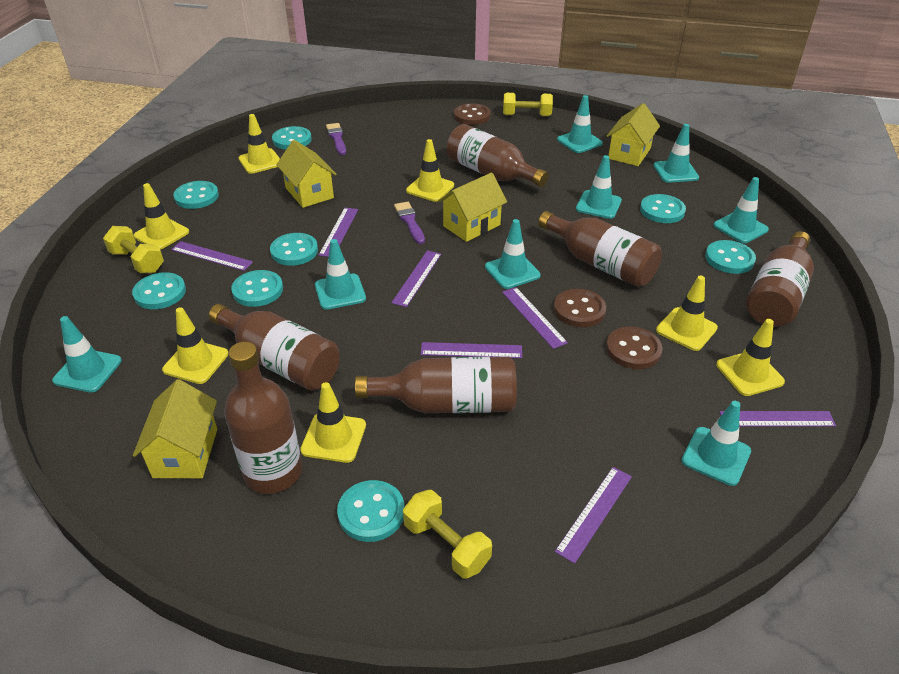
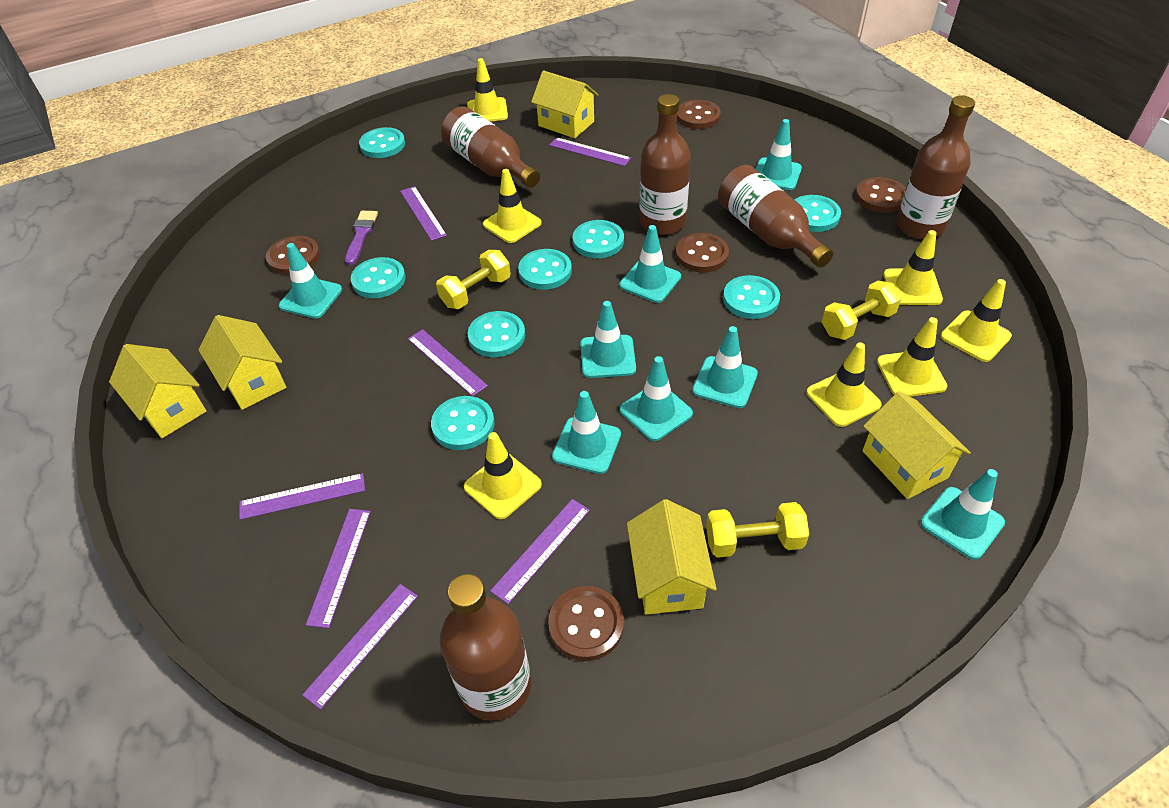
brown bottle: 6 -> 5
brown button: 3 -> 5
purple brush: 2 -> 1
yellow house: 4 -> 5

